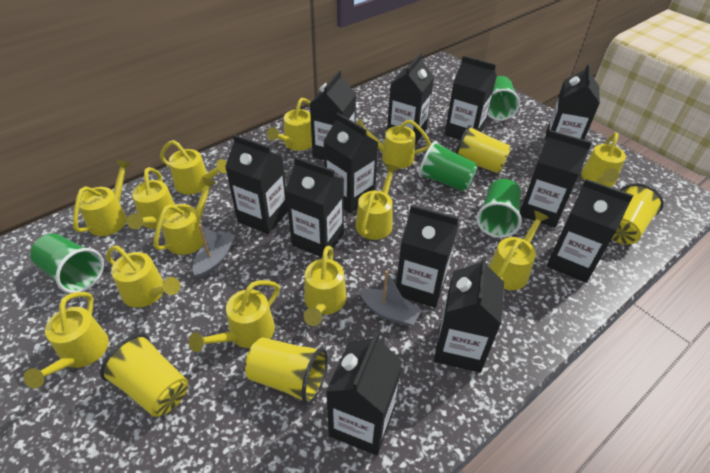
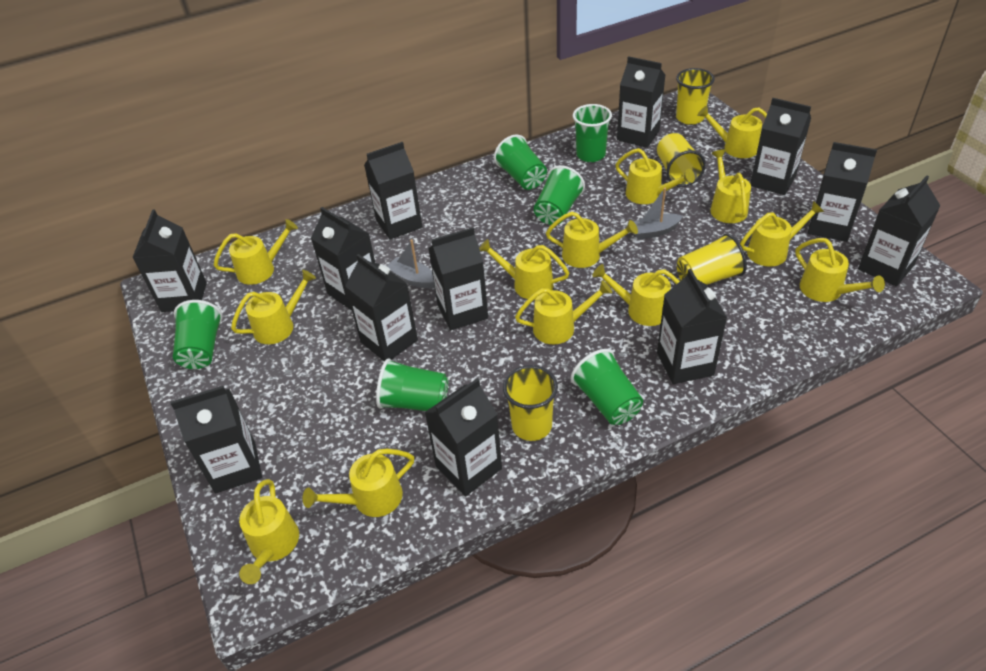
green cup: 4 -> 6

